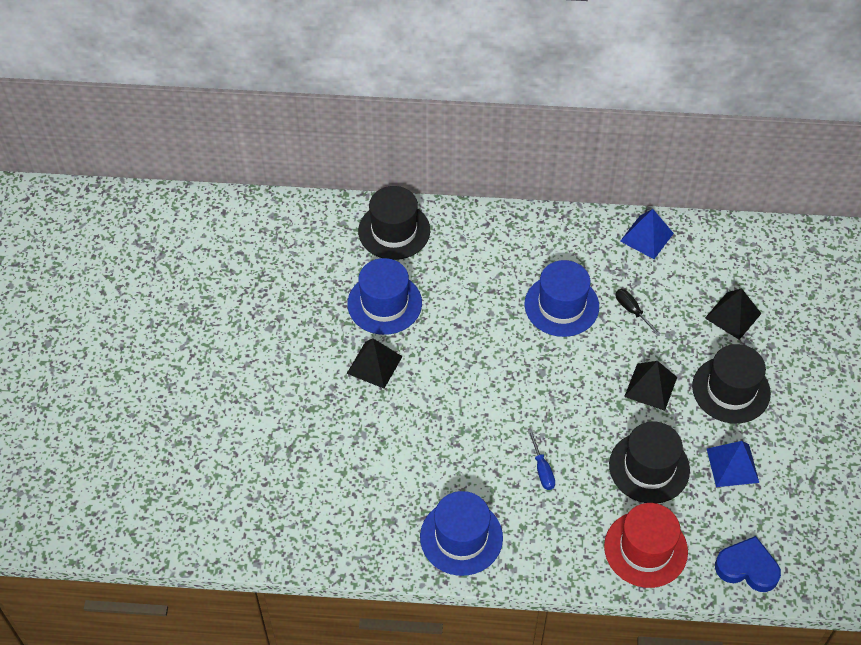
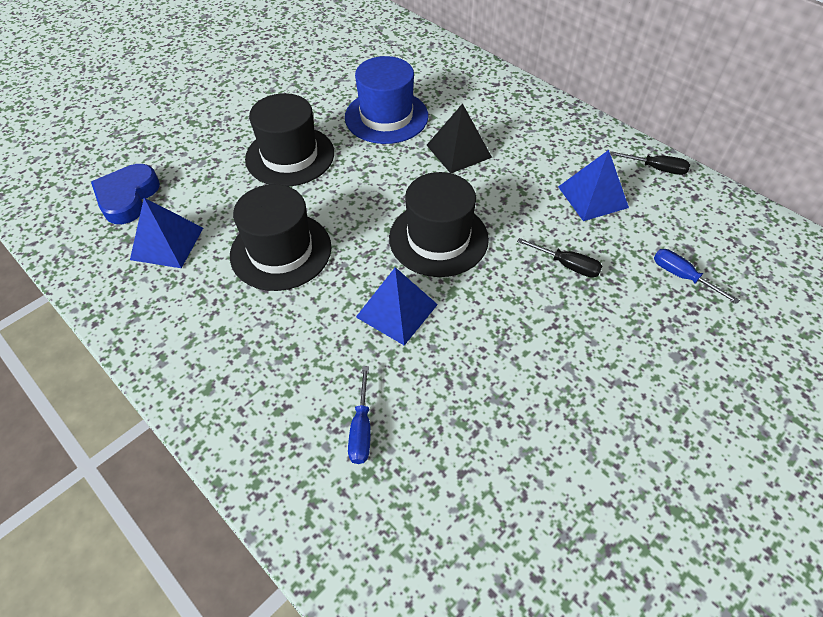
black pyramid: 3 -> 1
black screwdriver: 1 -> 2
blue hat: 3 -> 1
blue pyramid: 2 -> 3
blue screwdriver: 1 -> 2
red hat: 1 -> 0

